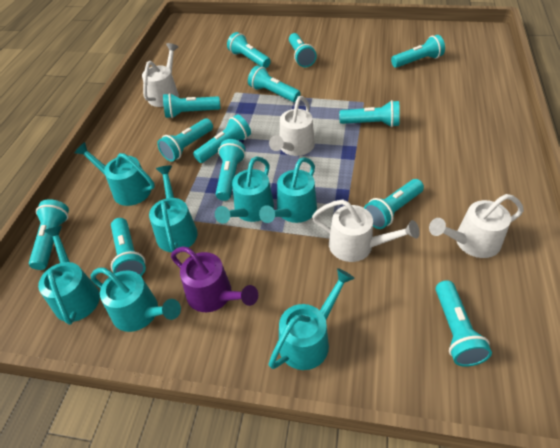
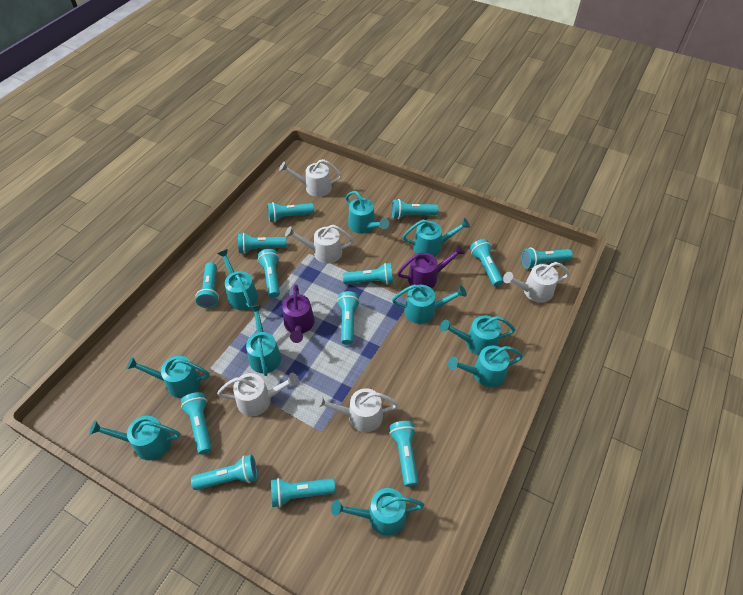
purple watering can: 1 -> 2
turquoise watering can: 7 -> 10
white watering can: 4 -> 5

